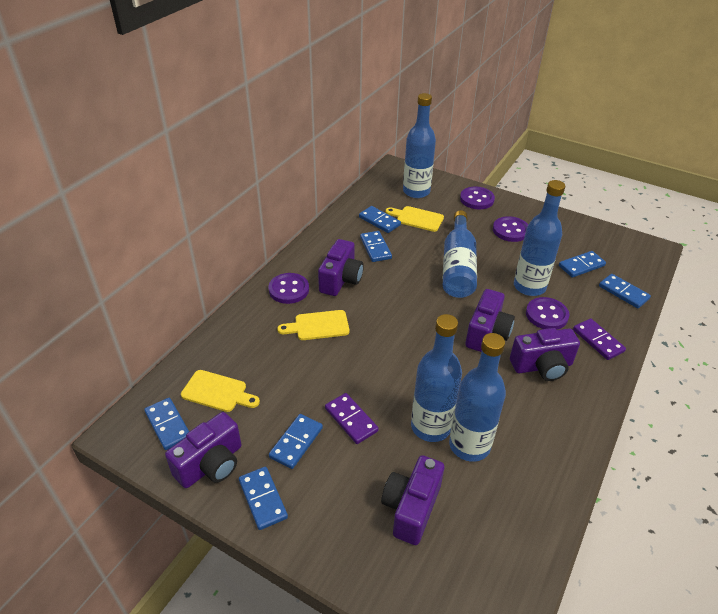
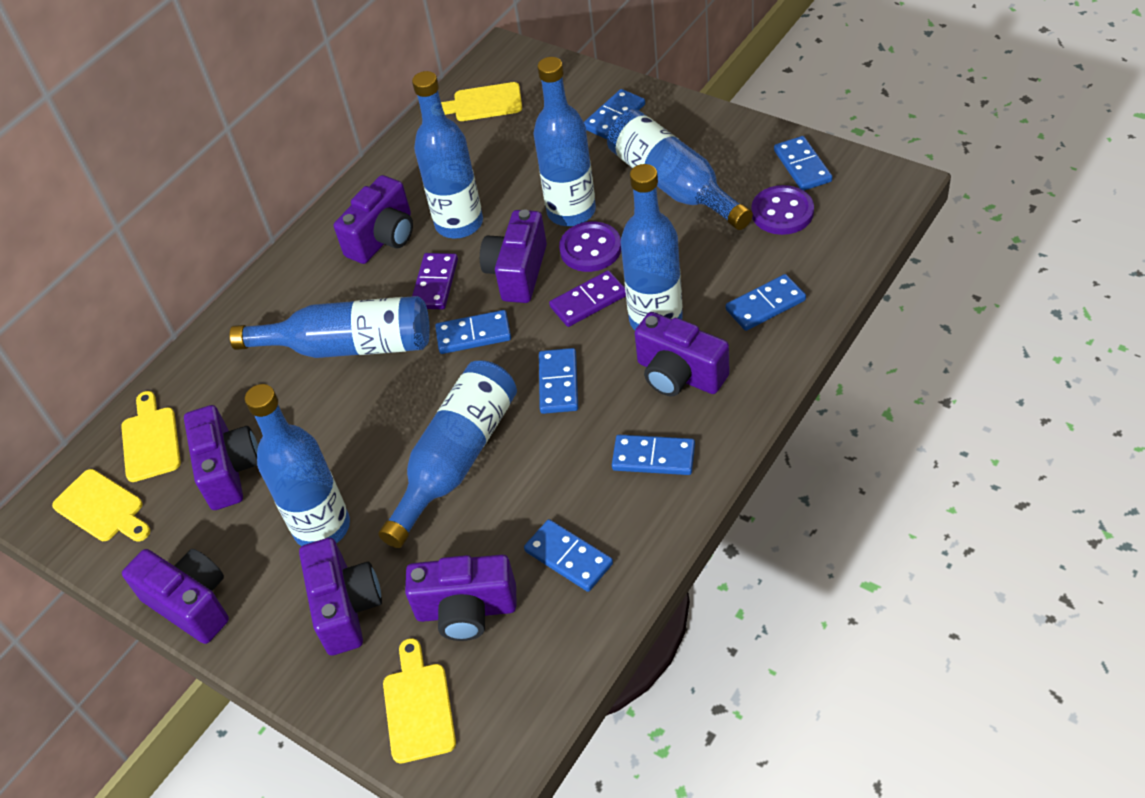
blue bottle: 5 -> 7
purple button: 4 -> 2
purple camera: 5 -> 7
yellow cutting board: 3 -> 4

